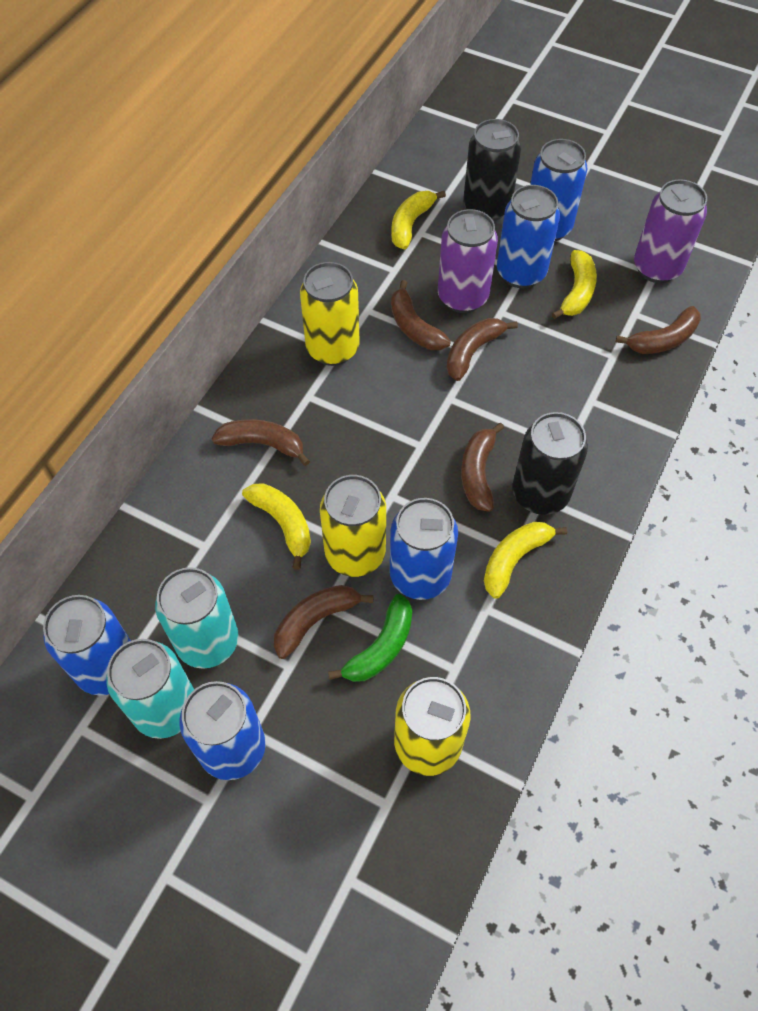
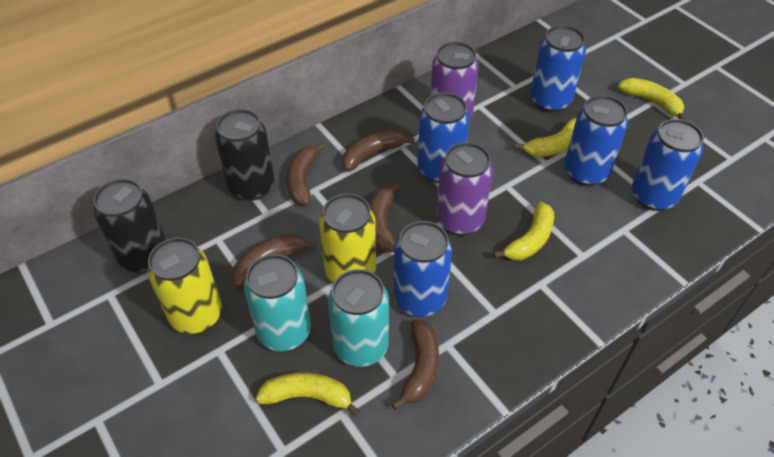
brown banana: 6 -> 5
green banana: 1 -> 0
yellow can: 3 -> 2

